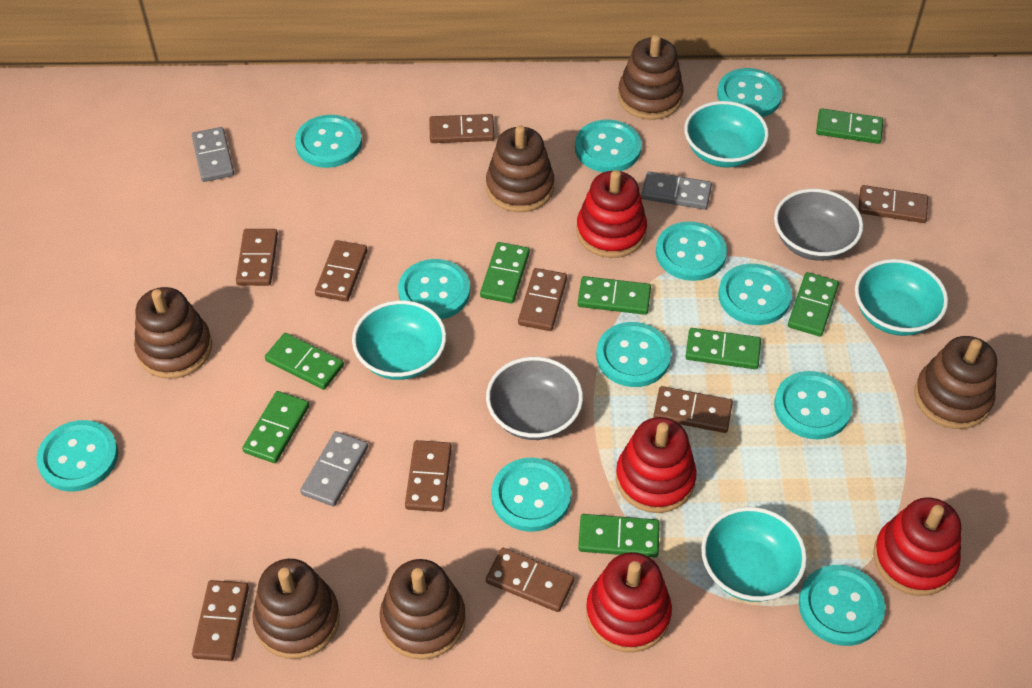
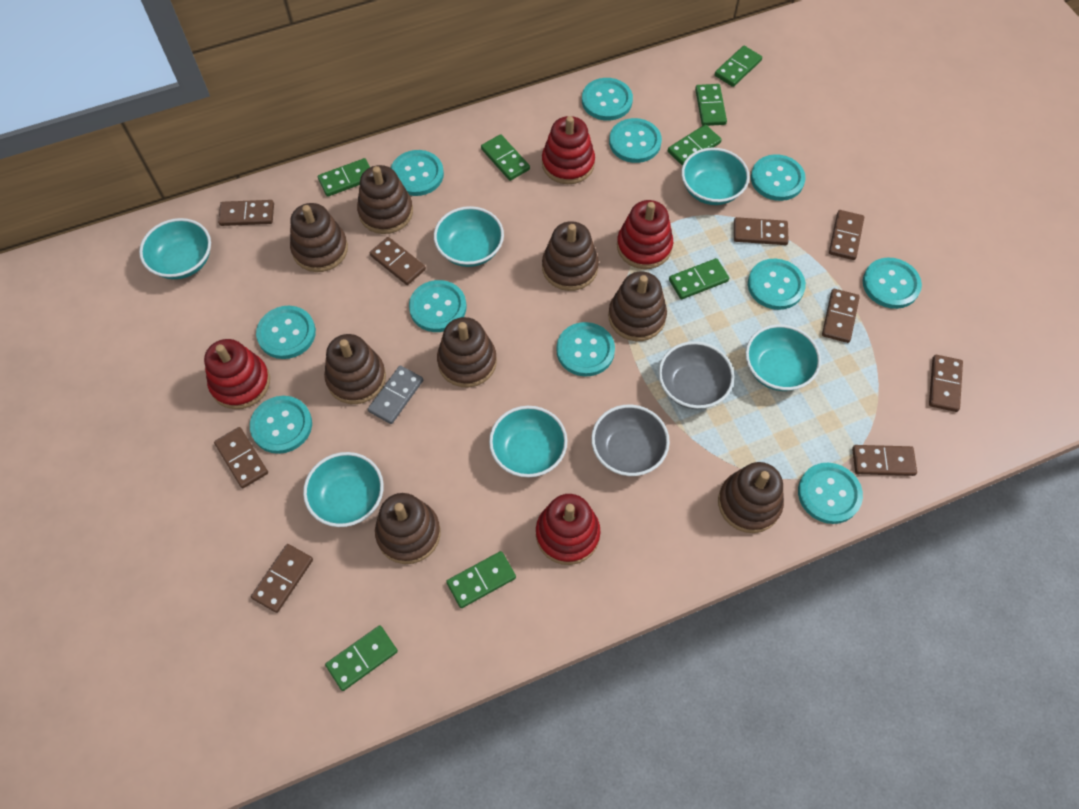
brown stacking toy: 6 -> 8
grey domino: 3 -> 1
turquoise bowl: 4 -> 6

